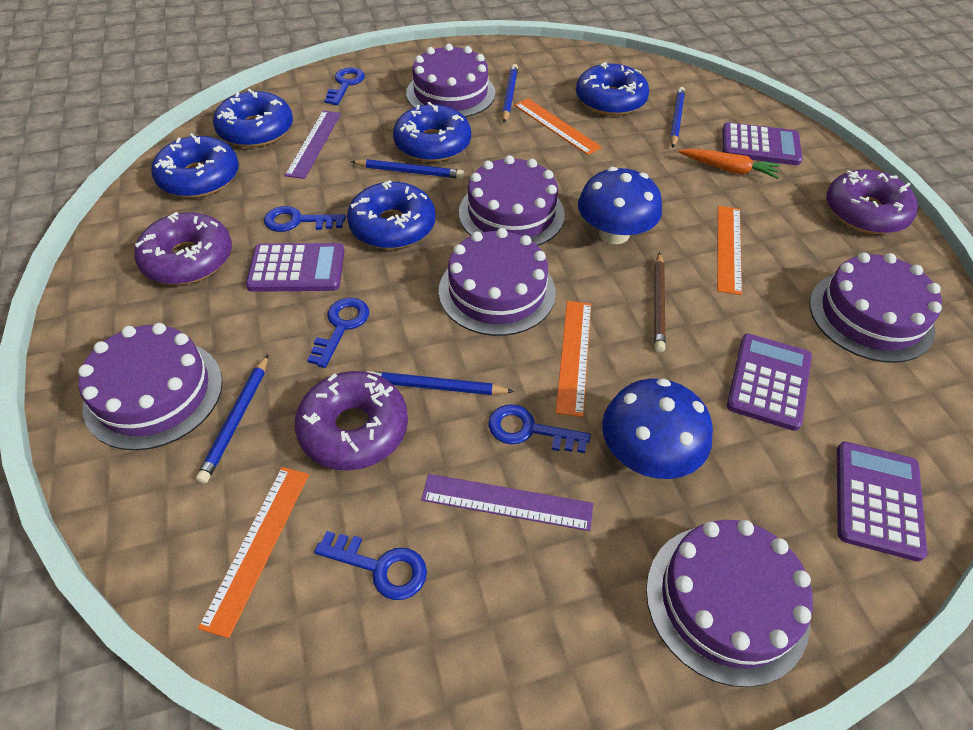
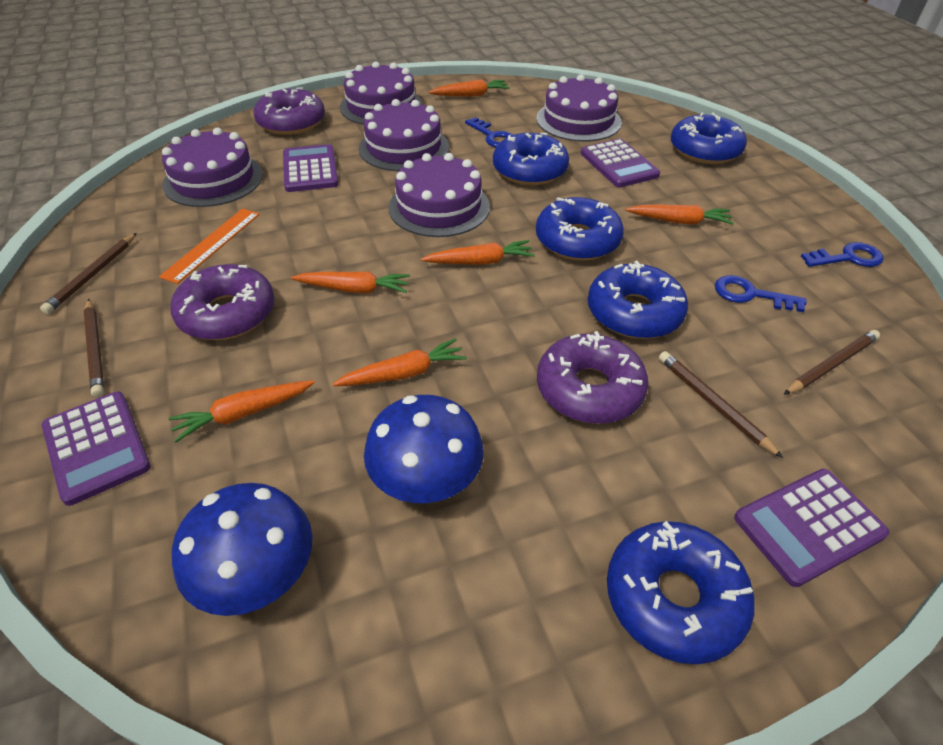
blue key: 5 -> 3
blue pencil: 5 -> 0
brown pencil: 1 -> 4
orange carrot: 1 -> 6
orange ruler: 4 -> 1
purple cake: 6 -> 5
purple ruler: 2 -> 0

